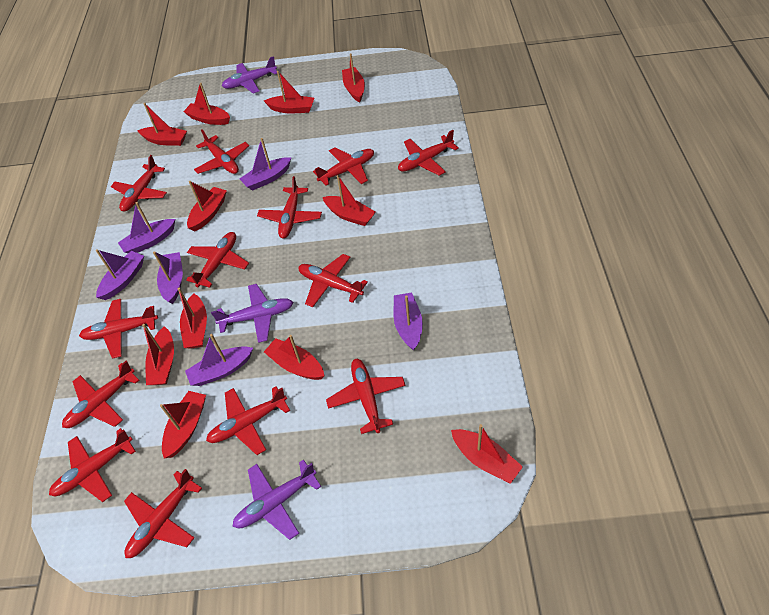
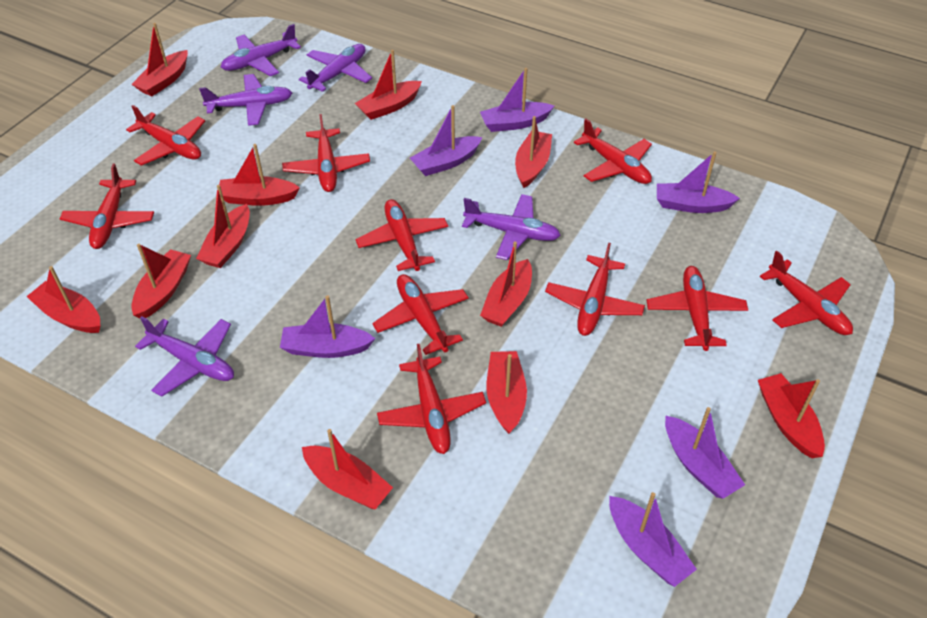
purple plane: 3 -> 5
red plane: 13 -> 10

